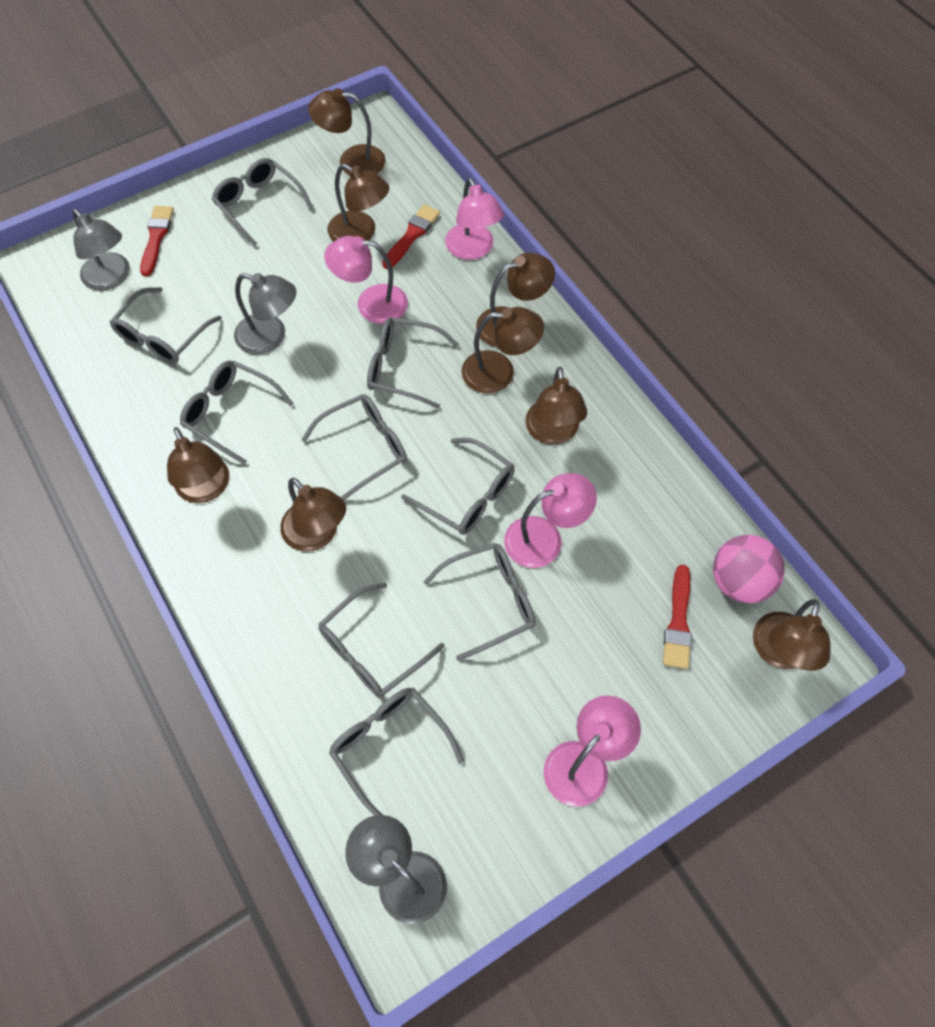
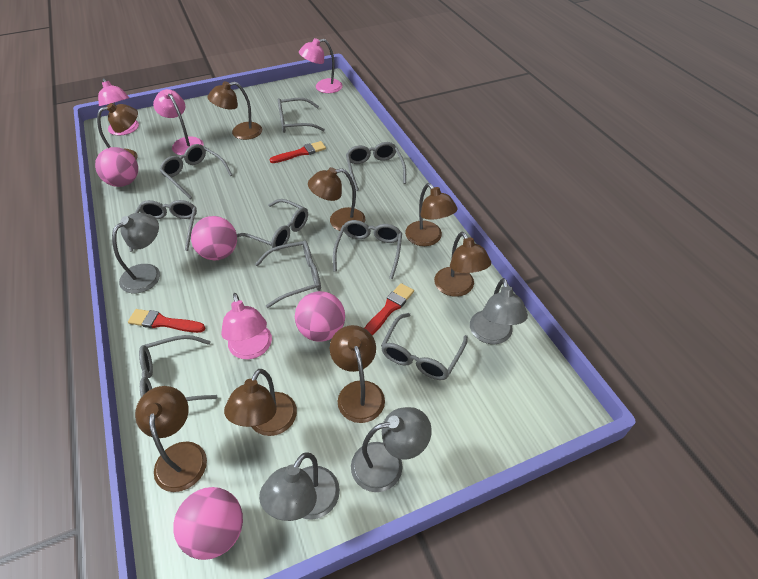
grey lamp: 3 -> 4
pink ball: 1 -> 4

